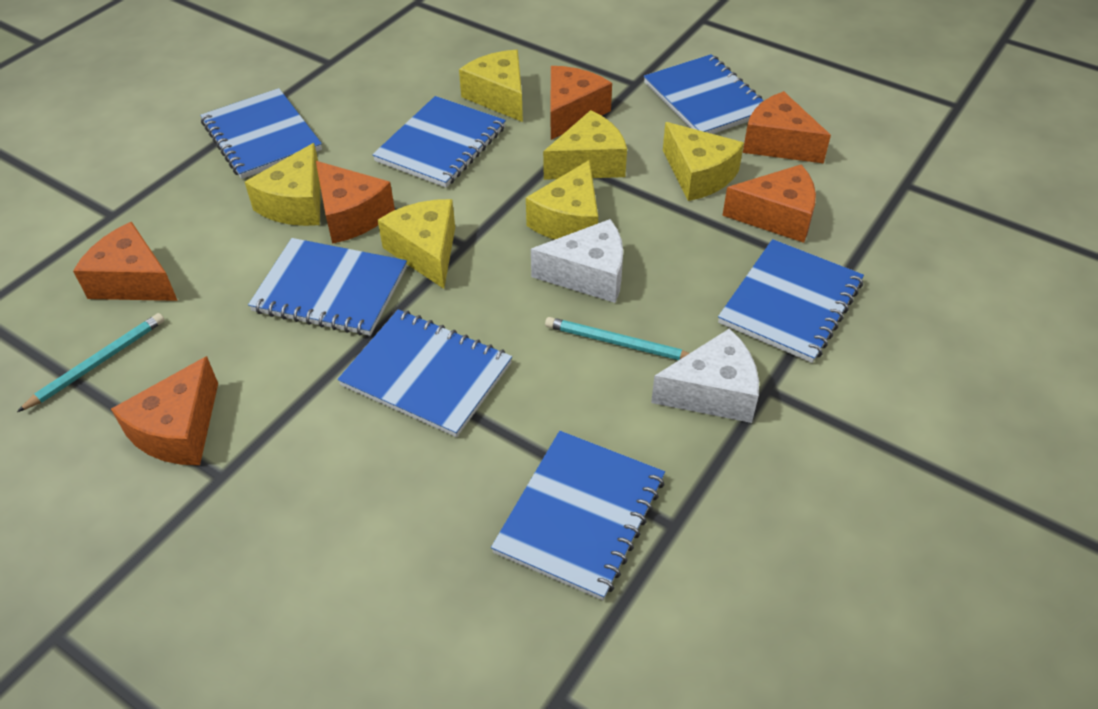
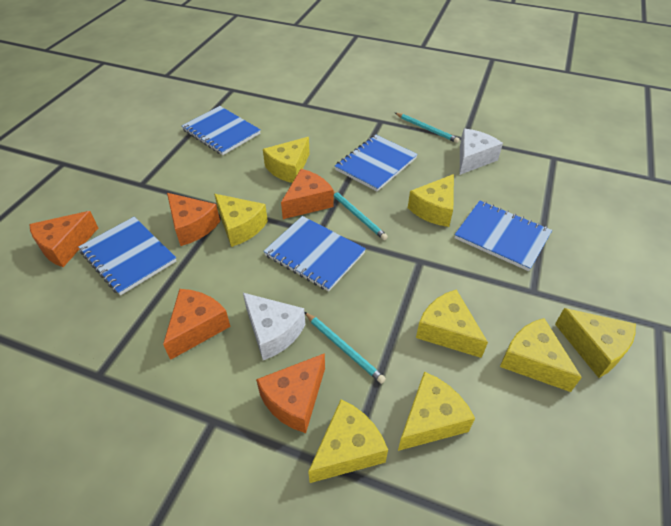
blue notebook: 7 -> 5
orange cheese: 6 -> 5
turquoise pencil: 2 -> 3
yellow cheese: 6 -> 8

